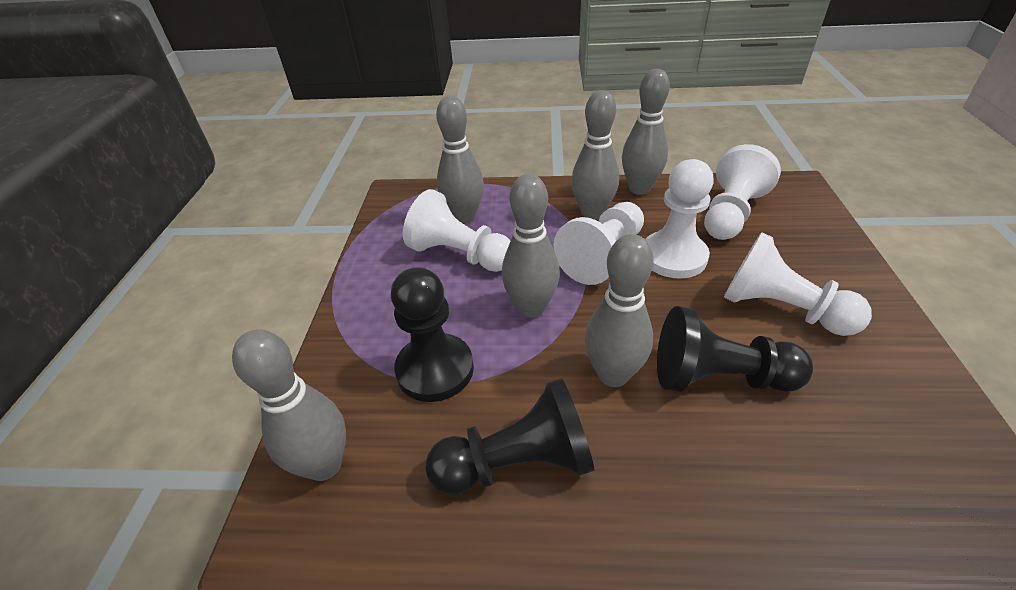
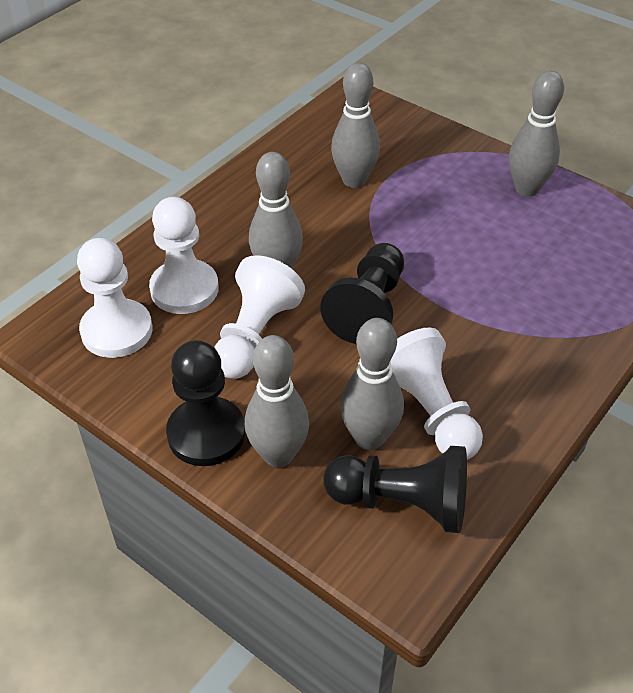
grey bowling pin: 6 -> 5
white pawn: 5 -> 4

